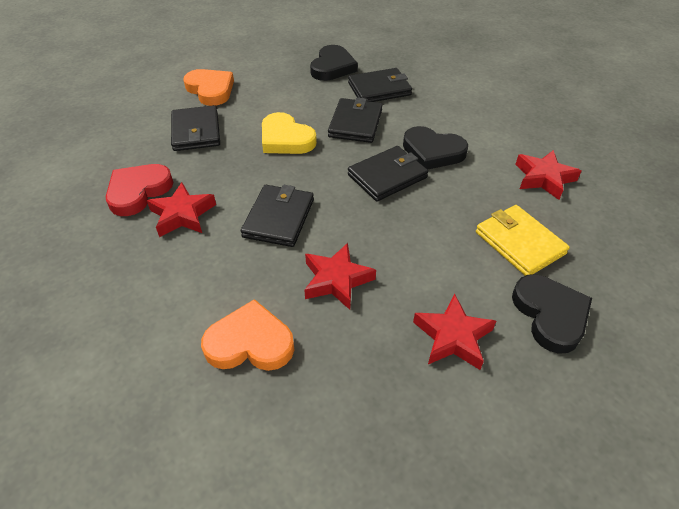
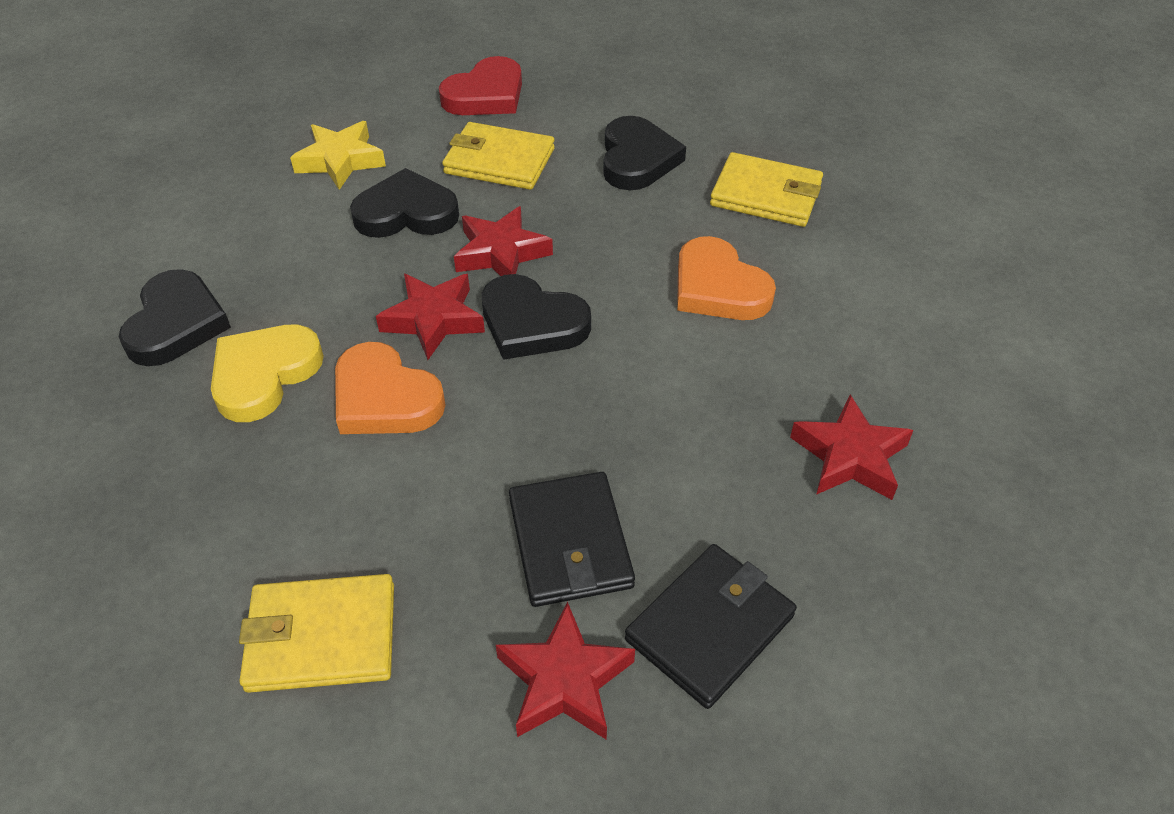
black heart: 3 -> 4
black wallet: 5 -> 2
yellow star: 0 -> 1
yellow wallet: 1 -> 3

